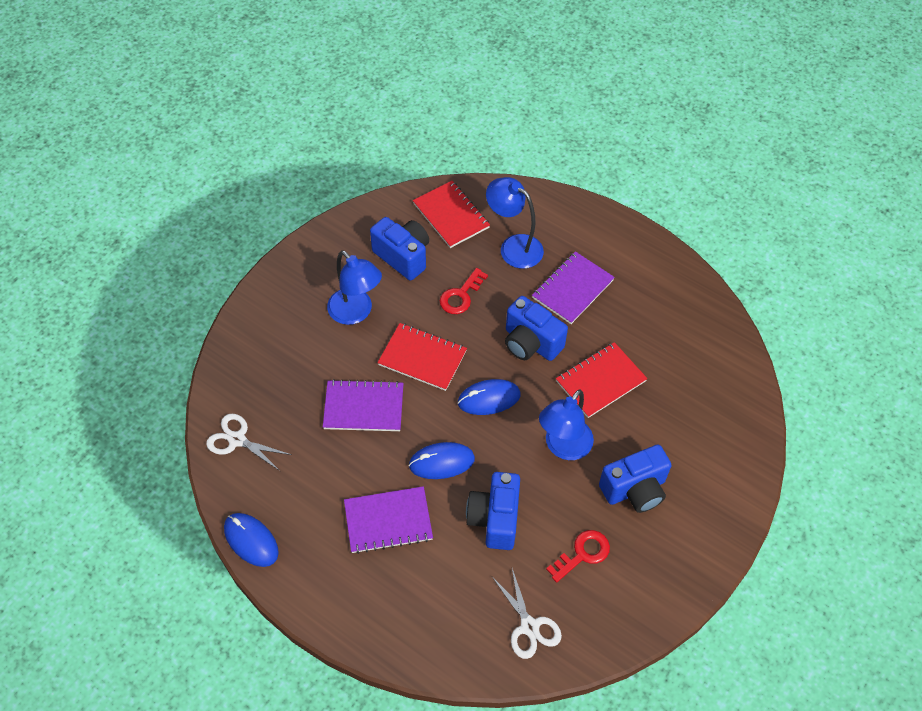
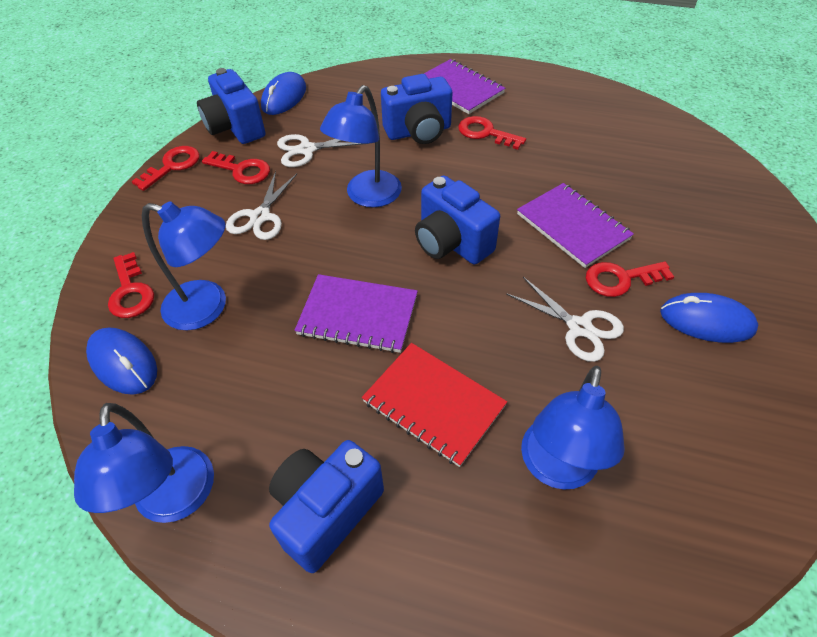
blue lamp: 3 -> 4
red key: 2 -> 5
red notebook: 3 -> 1
white scissors: 2 -> 3

